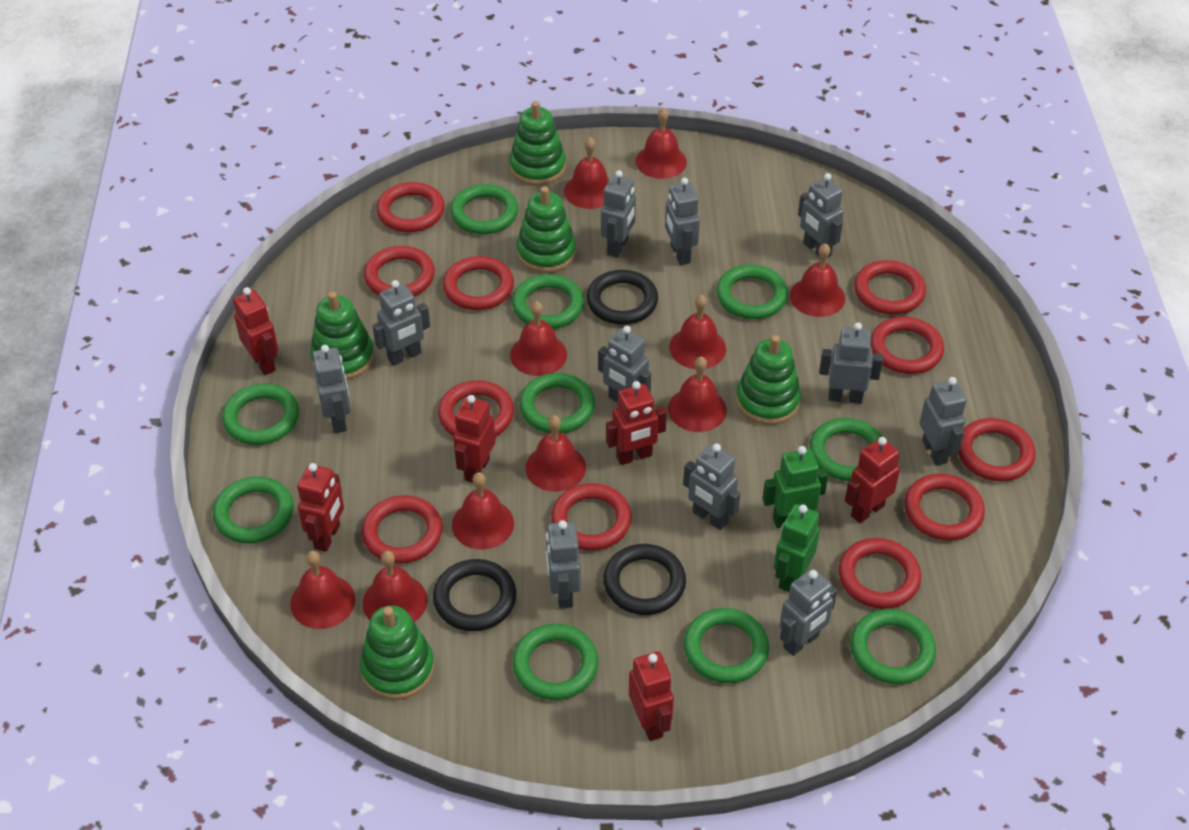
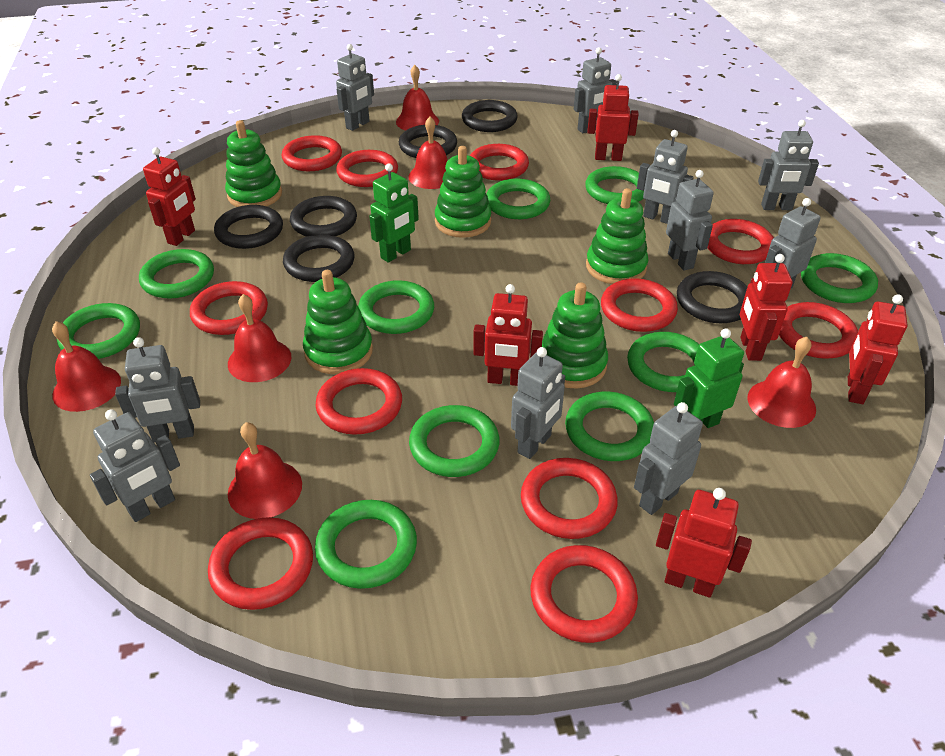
black ring: 3 -> 6
grey robot: 11 -> 10
red bell: 10 -> 6

